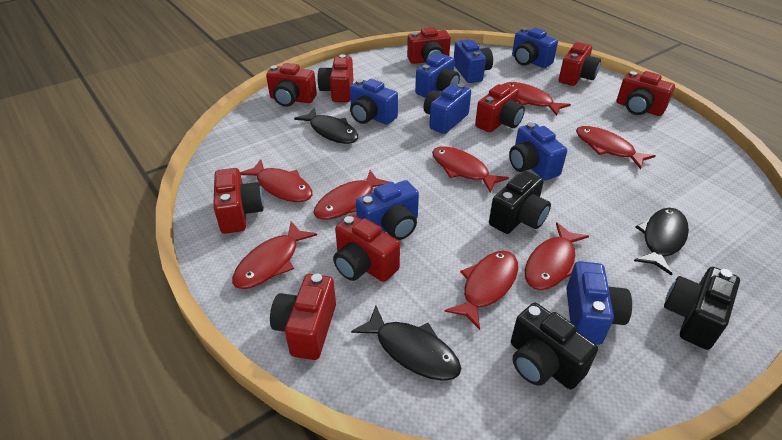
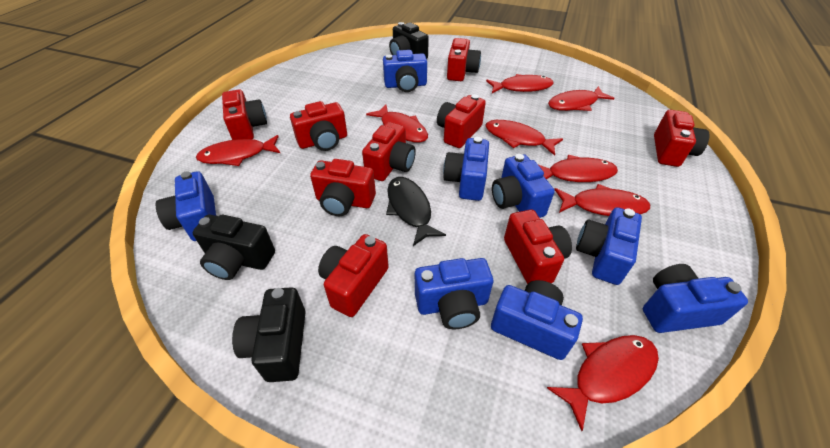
black fish: 3 -> 1

